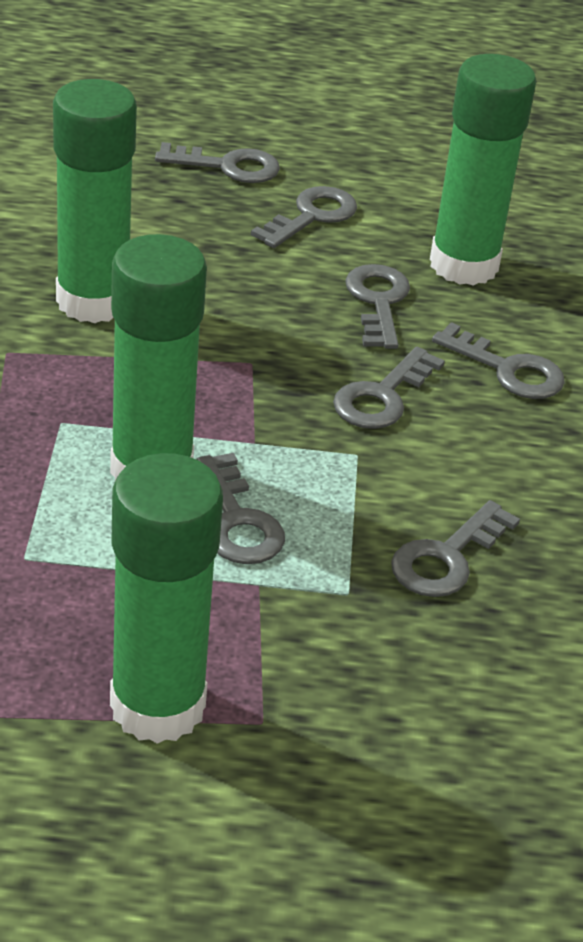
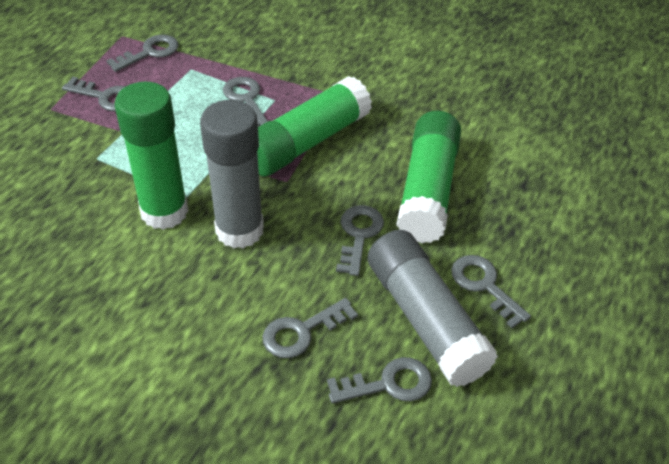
green glue stick: 4 -> 3
grey glue stick: 0 -> 2

